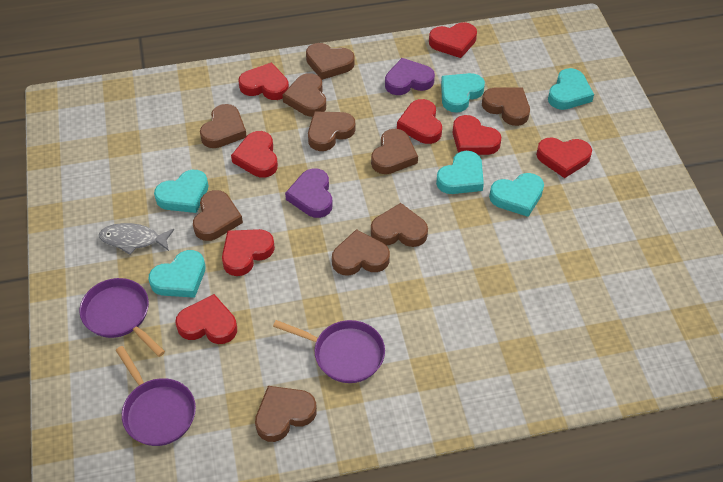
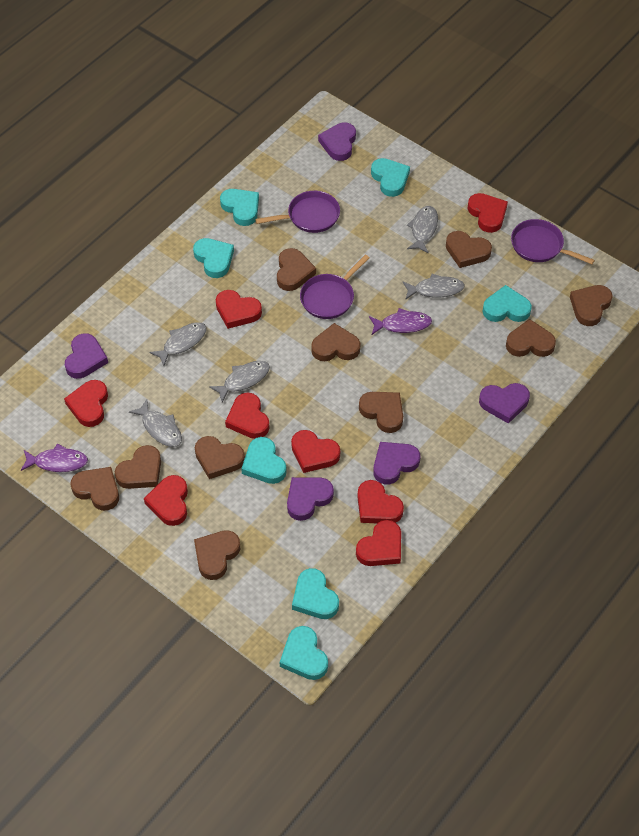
grey fish: 1 -> 5
purple fish: 0 -> 2
purple heart: 2 -> 5
turquoise heart: 6 -> 7

